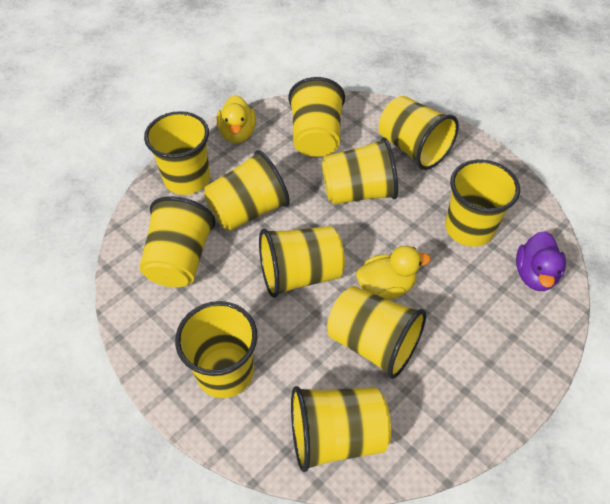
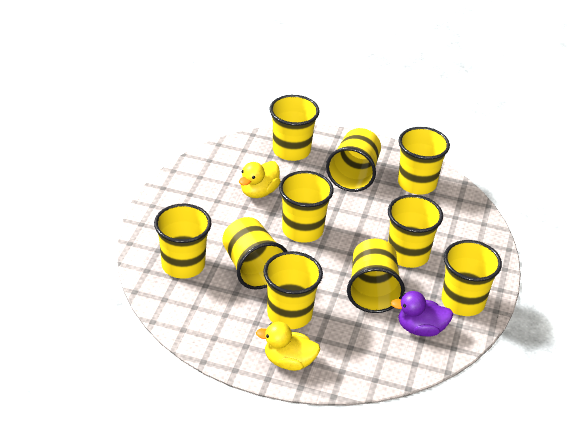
yellow cup: 11 -> 10

